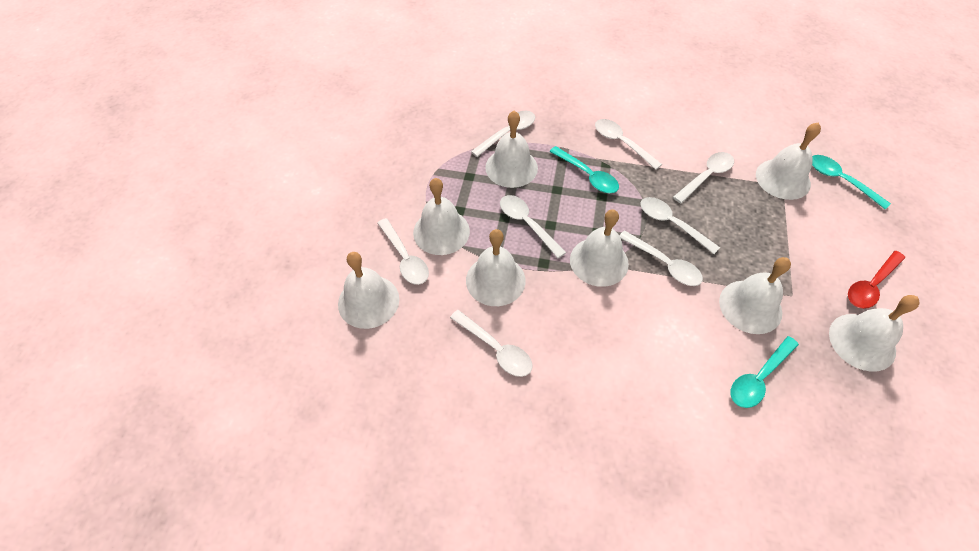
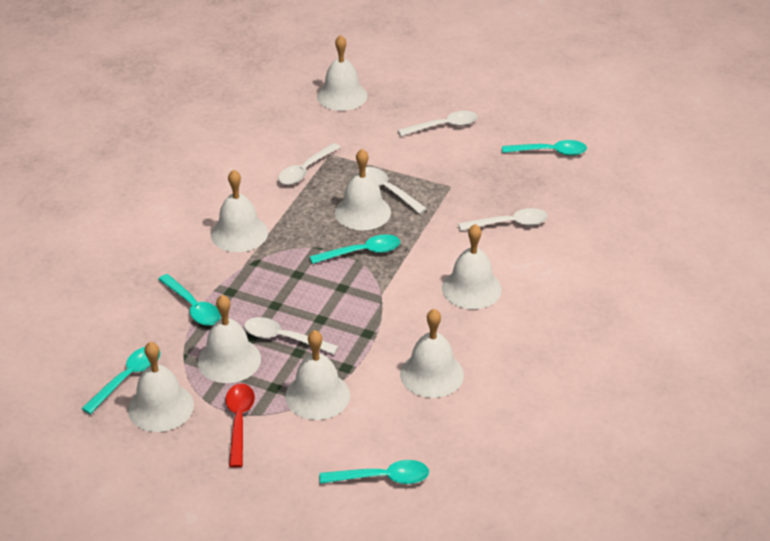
turquoise spoon: 3 -> 5
white spoon: 8 -> 5

